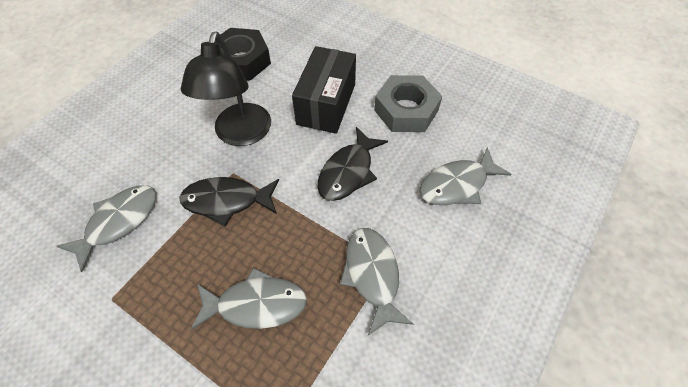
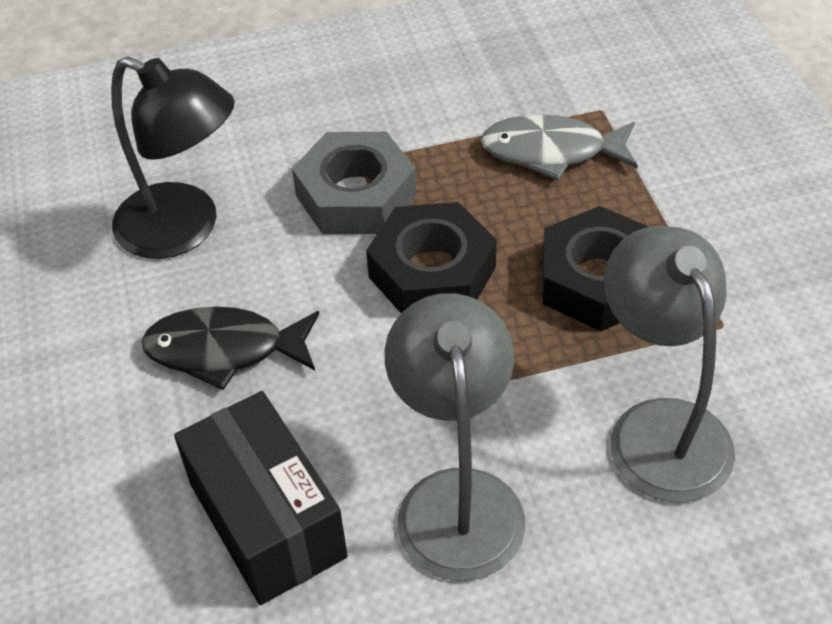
black fish: 2 -> 1
black nut: 1 -> 2
grey fish: 4 -> 1
grey lamp: 0 -> 2

